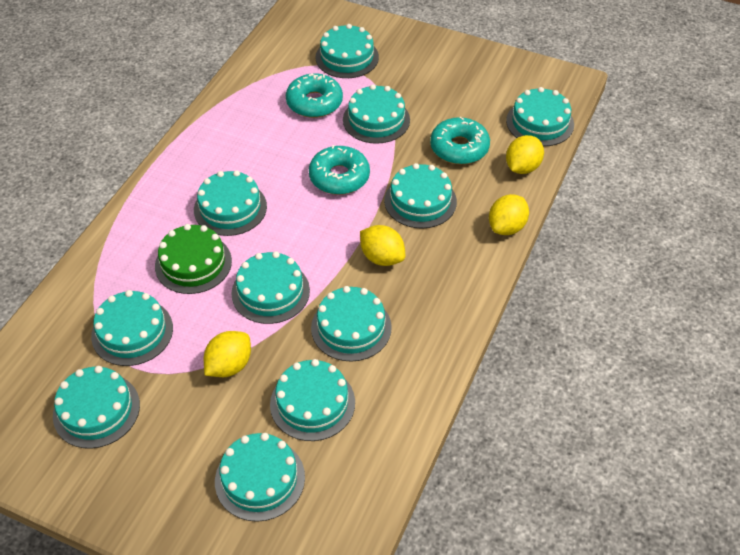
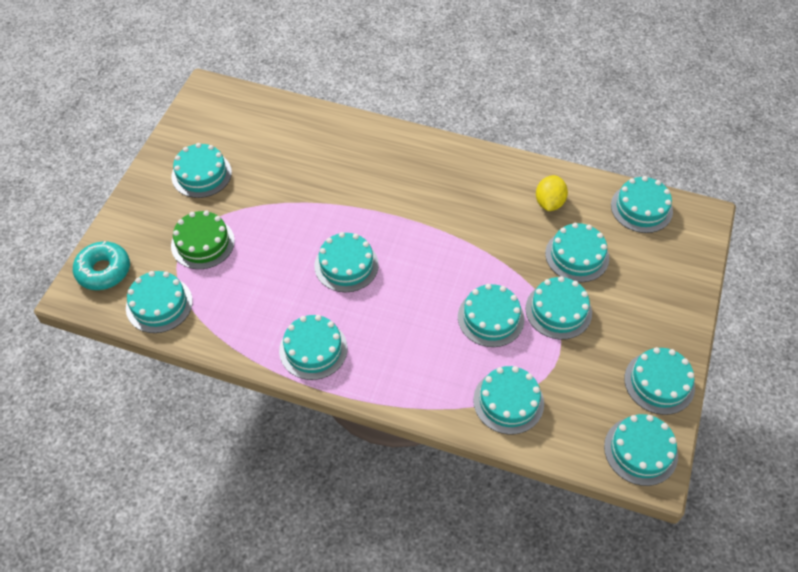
turquoise donut: 3 -> 1
yellow lemon: 4 -> 1

